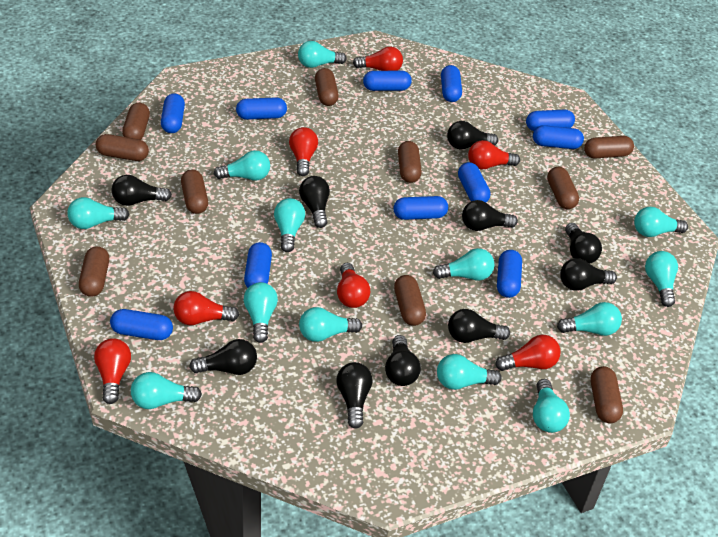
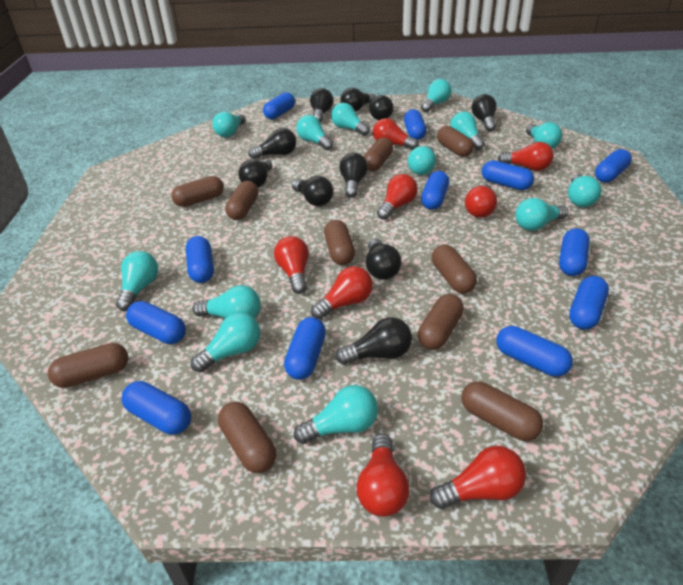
blue capsule: 11 -> 12
red light bulb: 7 -> 8

